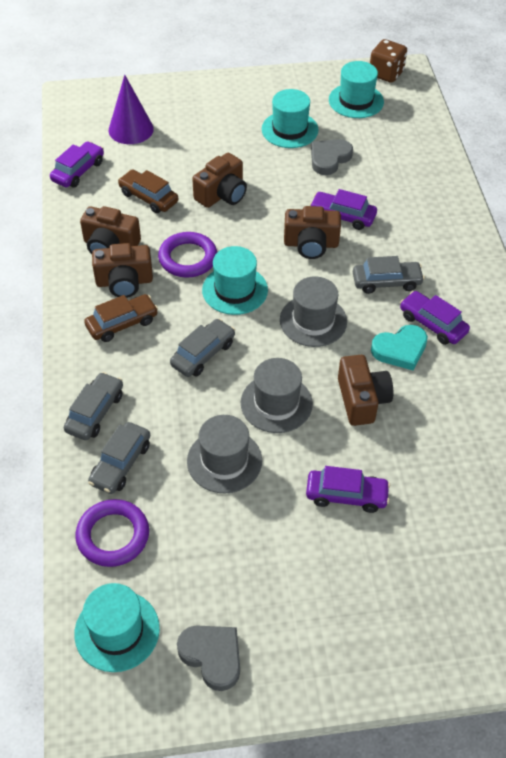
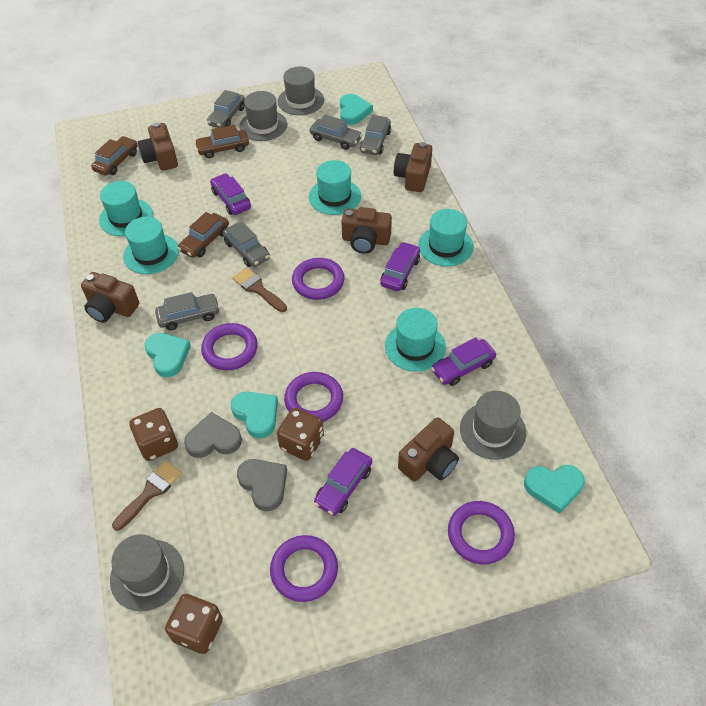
brown brush: 0 -> 2
brown car: 2 -> 3
brown dice: 1 -> 3
grey car: 4 -> 5
grey hat: 3 -> 4
purple cone: 1 -> 0
purple ring: 2 -> 5
turquoise hat: 4 -> 5
turquoise heart: 1 -> 4

